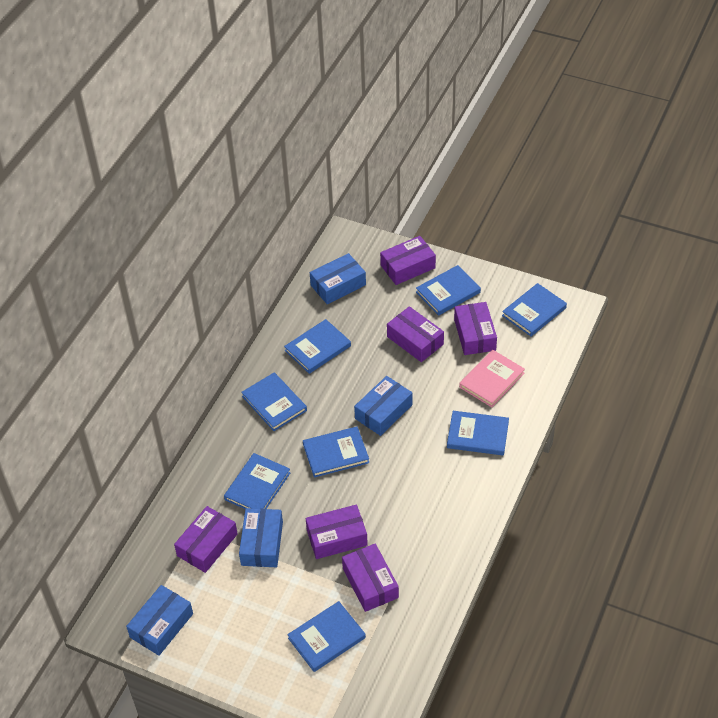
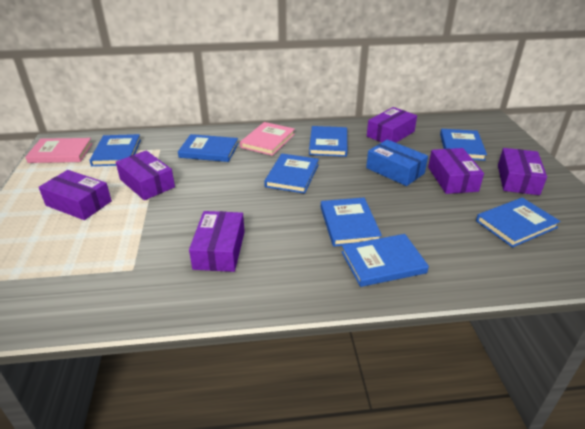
blue box: 4 -> 1
pink book: 1 -> 2

